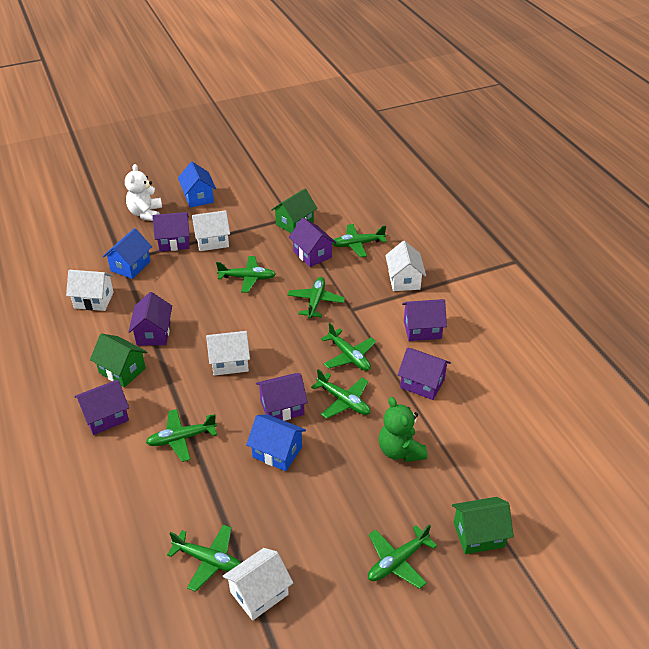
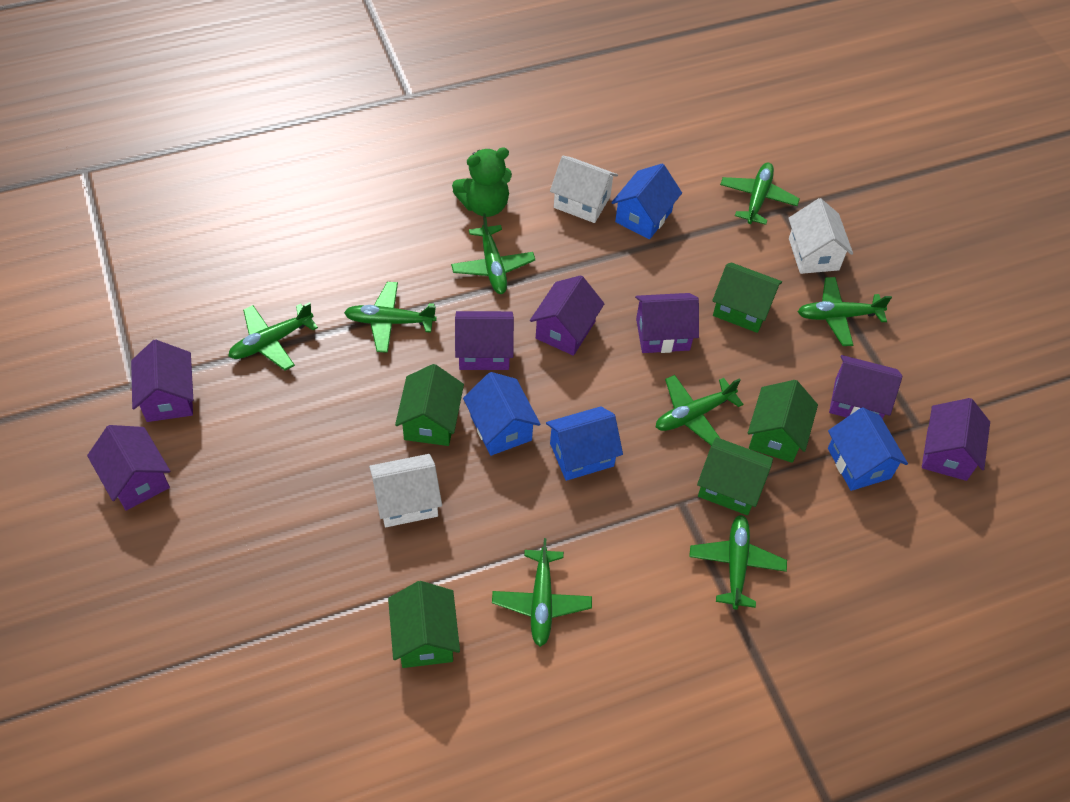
blue house: 3 -> 4
green house: 3 -> 5
white house: 5 -> 3
white teddy bear: 1 -> 0

